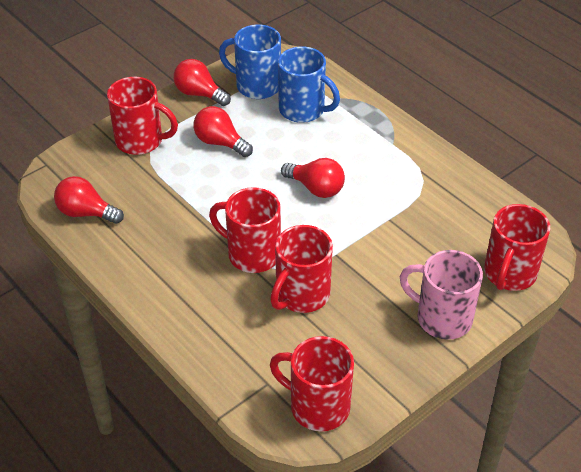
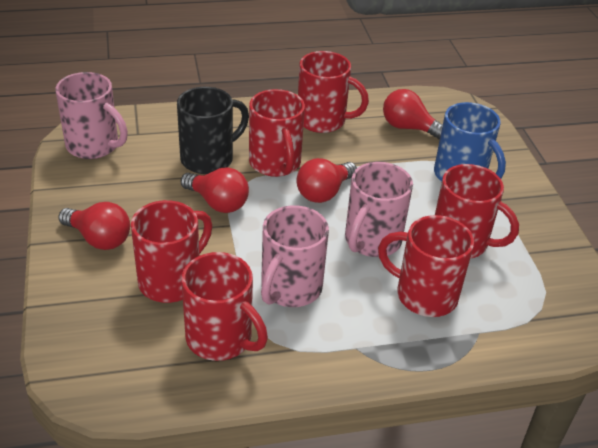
black mug: 0 -> 1
blue mug: 2 -> 1
pink mug: 1 -> 3
red mug: 5 -> 6

